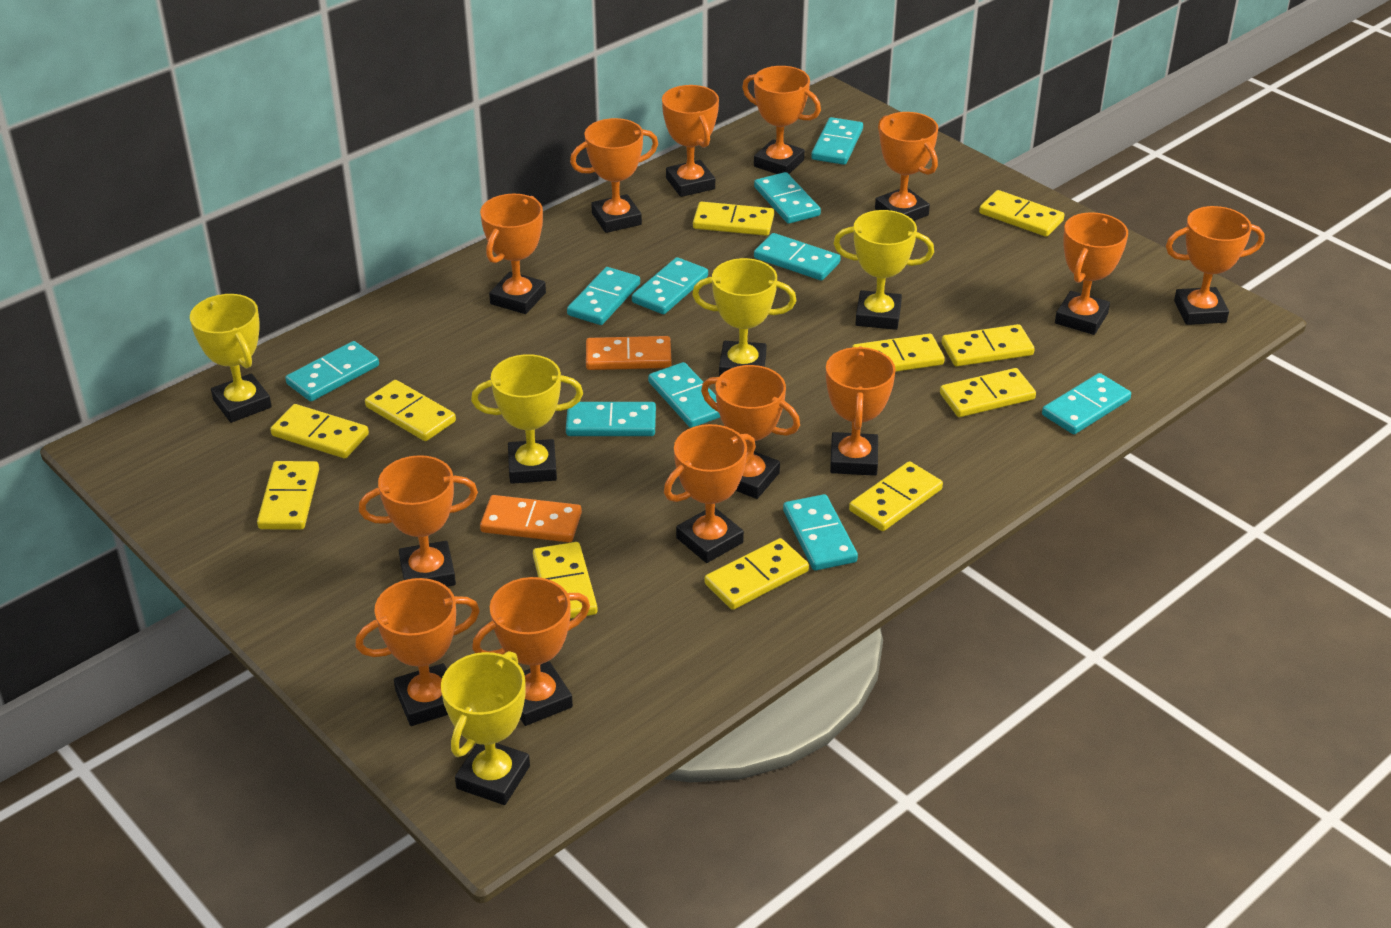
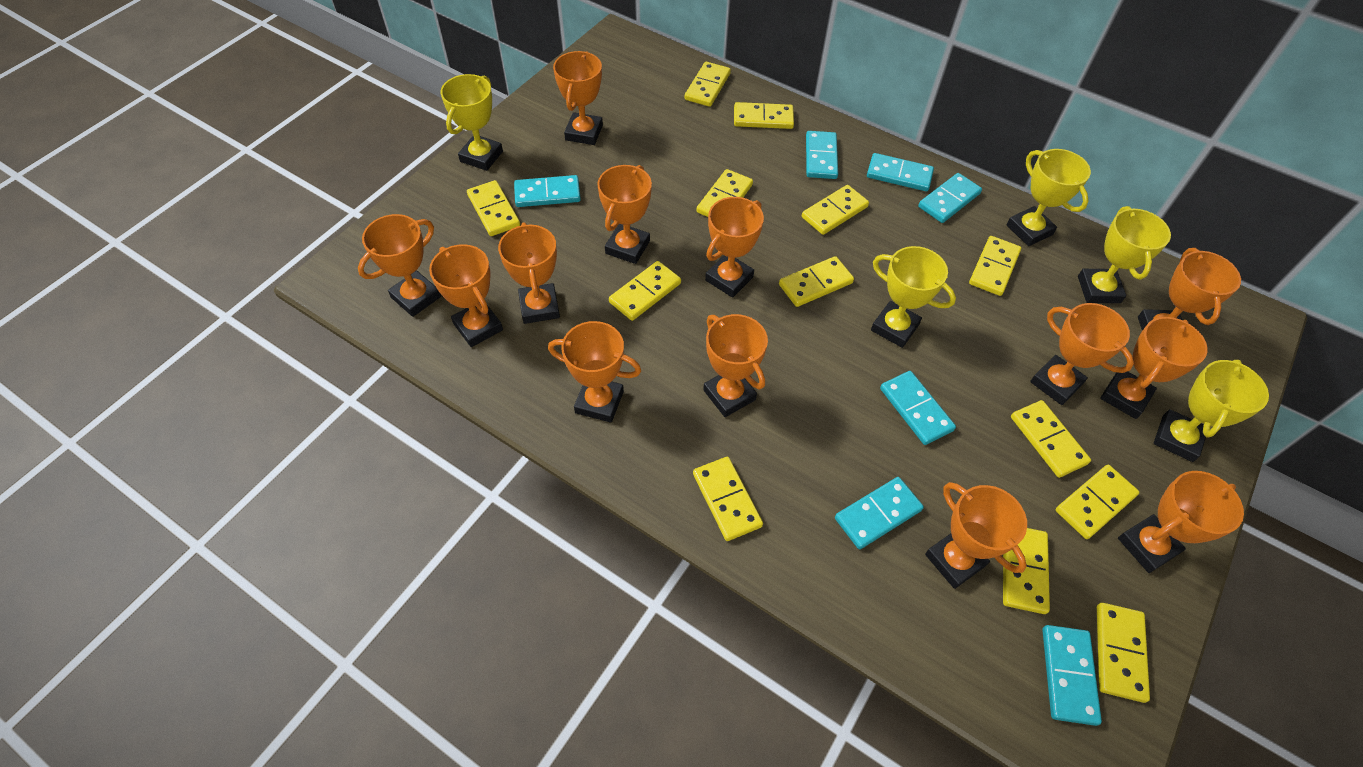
orange domino: 2 -> 0
turquoise domino: 10 -> 7
yellow domino: 11 -> 13

